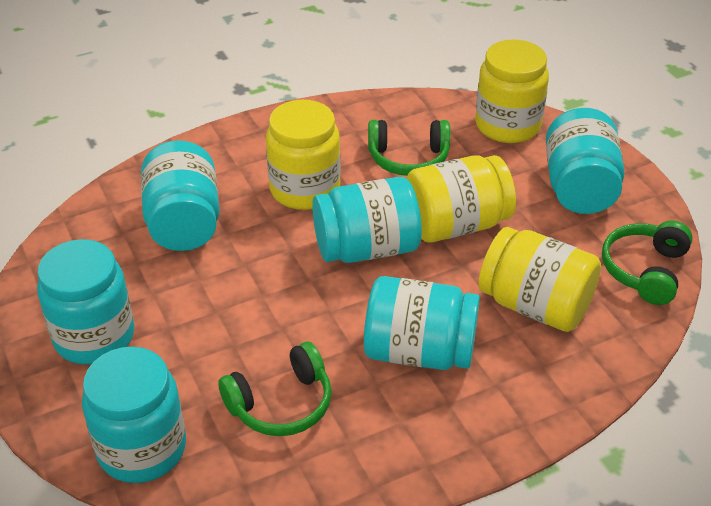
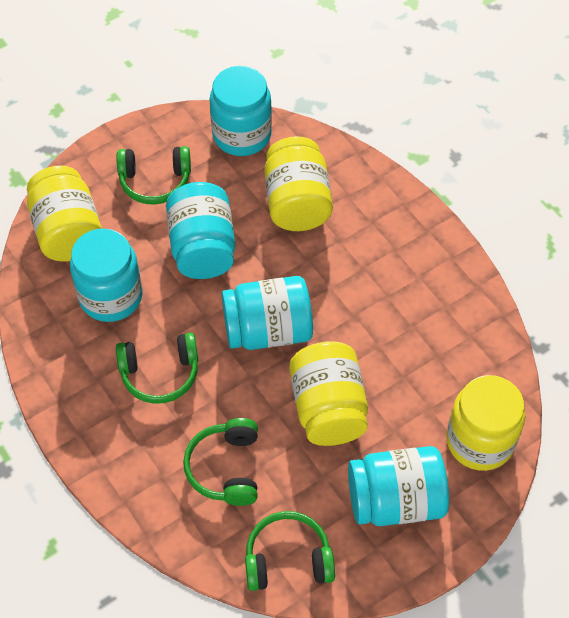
green headphones: 3 -> 4
turquoise jar: 6 -> 5

